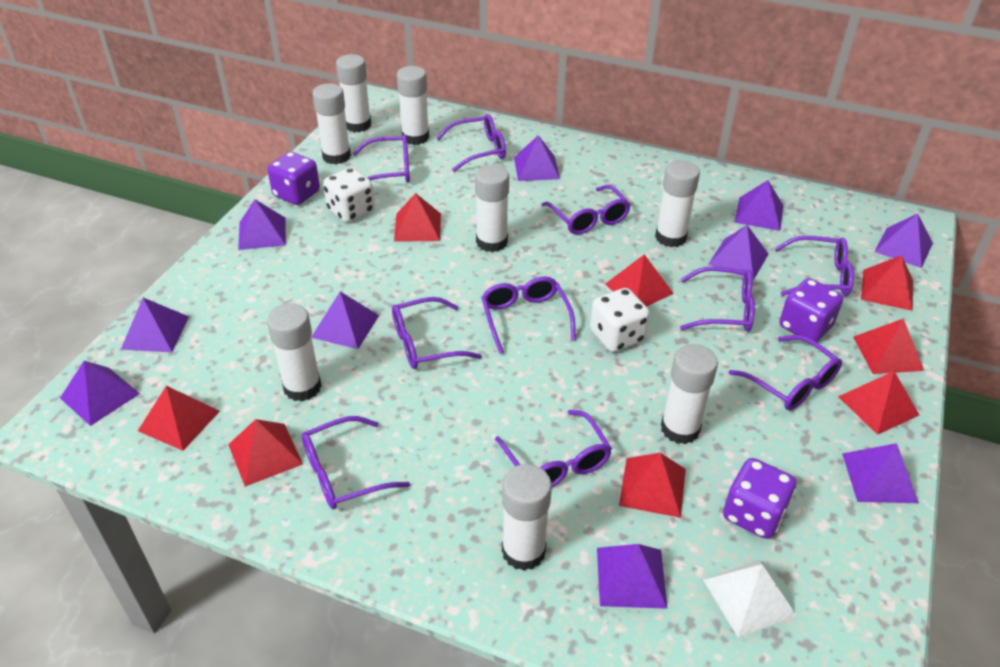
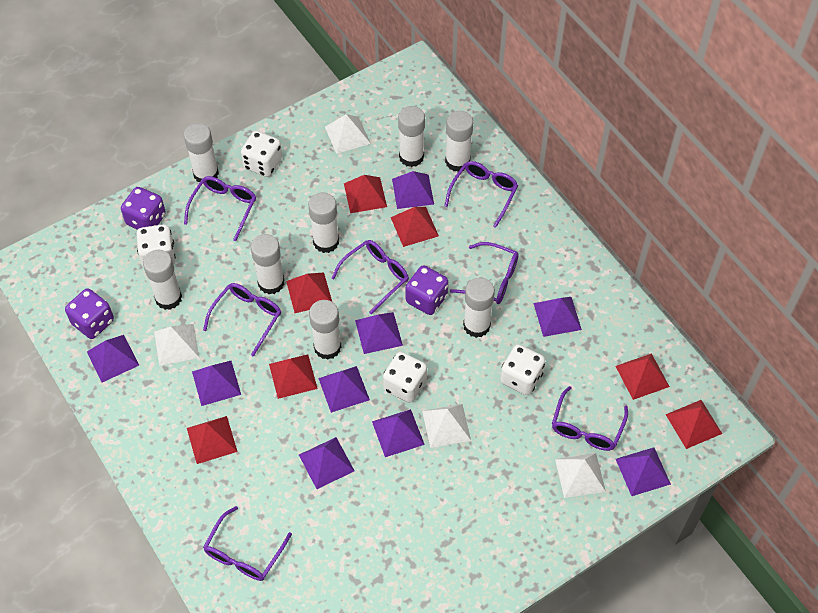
purple glasses: 10 -> 7
purple pyramid: 10 -> 9
red pyramid: 8 -> 7
white dice: 2 -> 4
white pyramid: 1 -> 4

